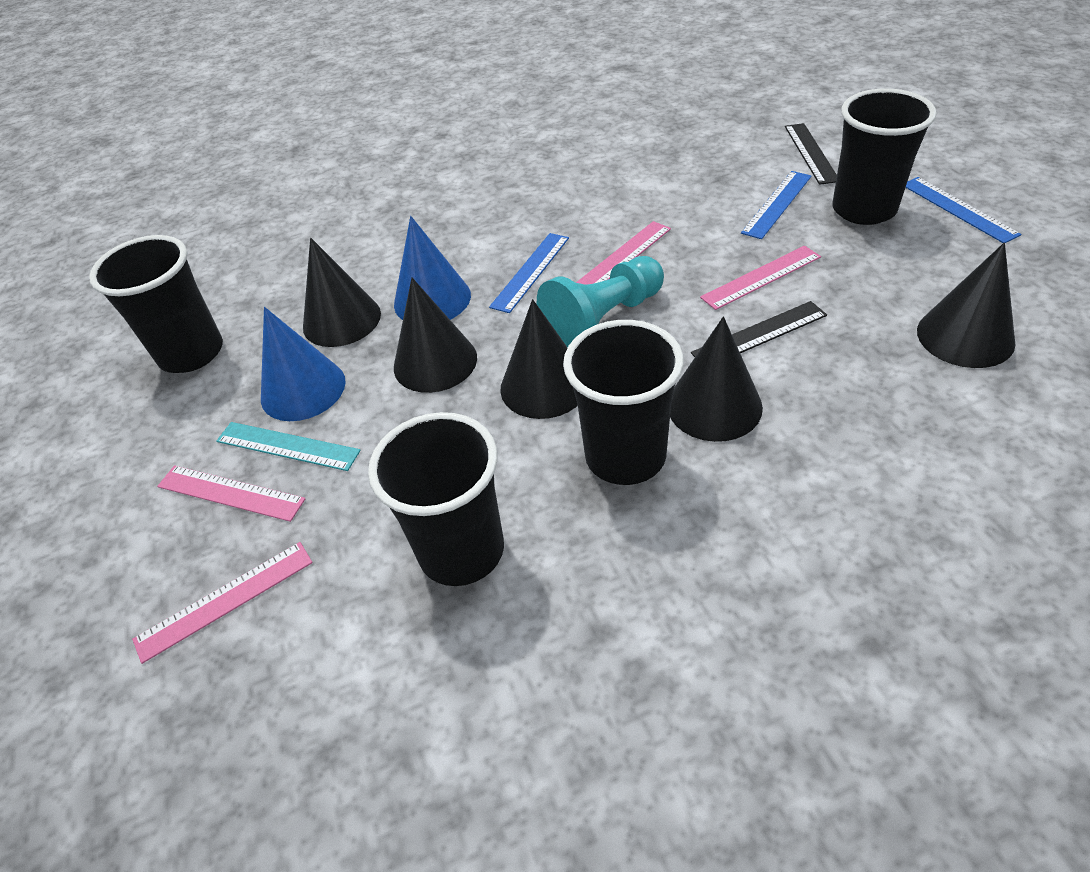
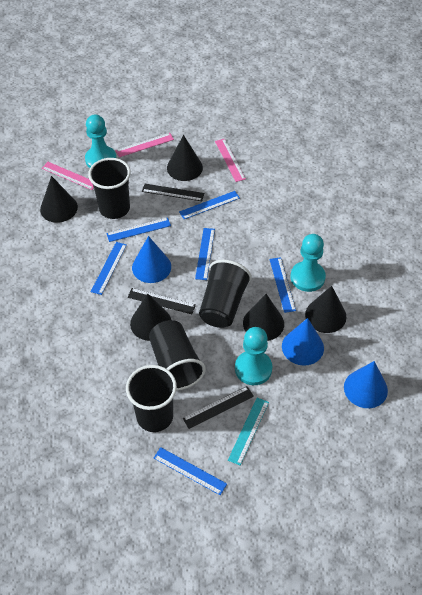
black ruler: 2 -> 3
blue cone: 2 -> 3
blue ruler: 3 -> 6
pink ruler: 4 -> 3
turquoise pawn: 1 -> 3

